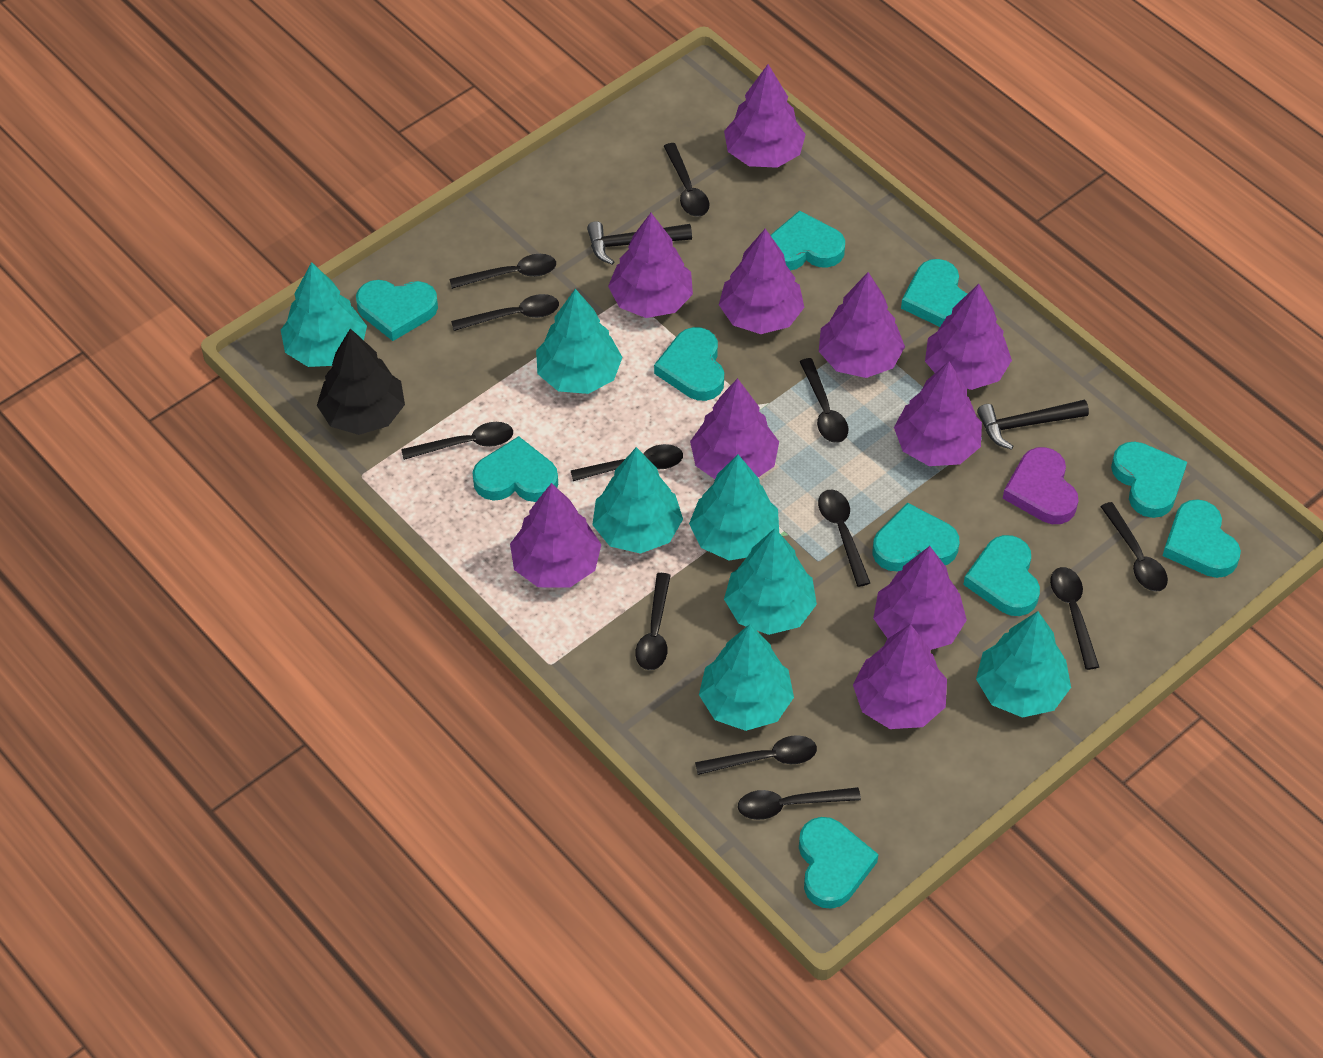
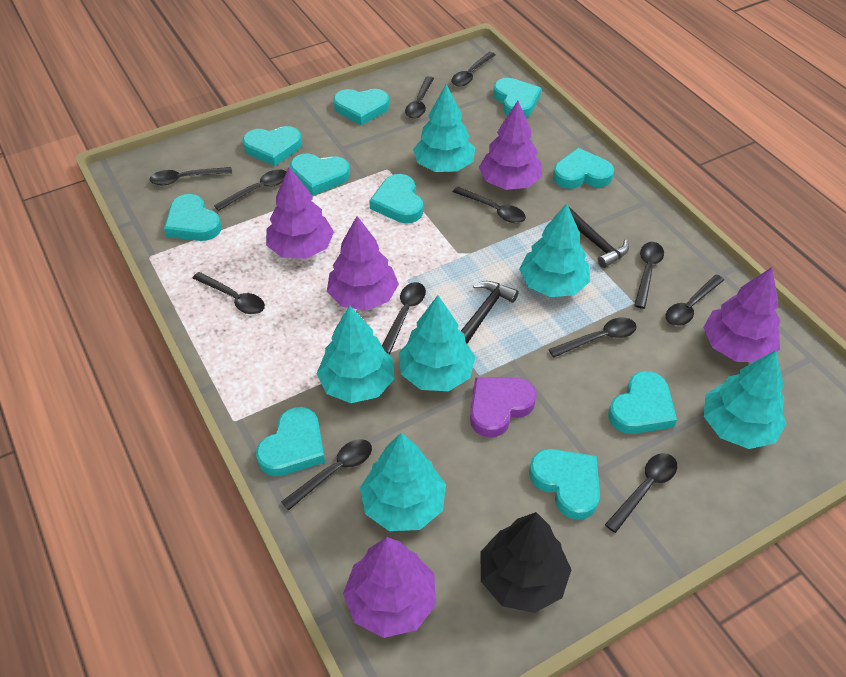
purple tree: 10 -> 5
turquoise tree: 7 -> 6

